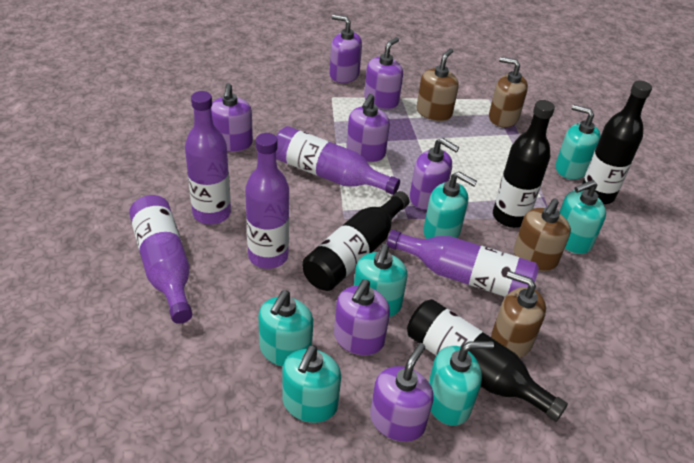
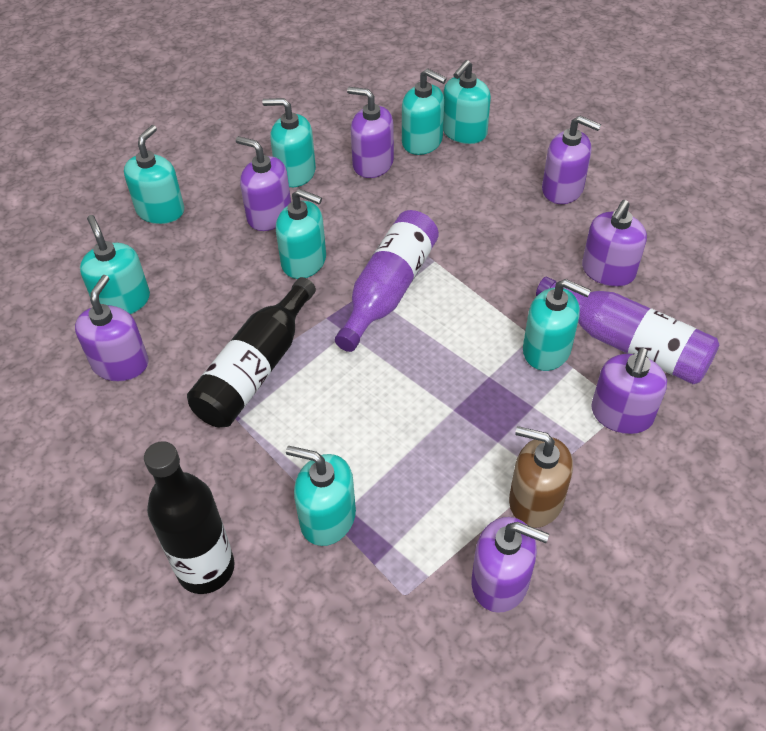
black bottle: 4 -> 2
brown soap dispenser: 4 -> 1
purple bottle: 5 -> 2
turquoise soap dispenser: 7 -> 8

